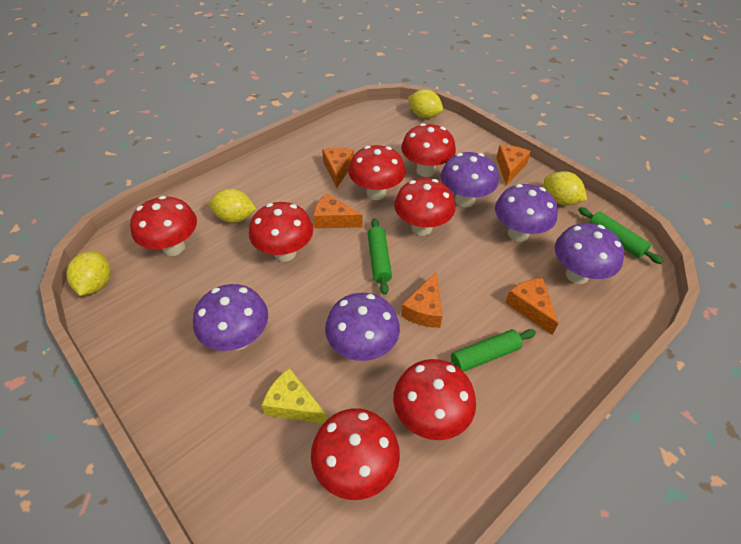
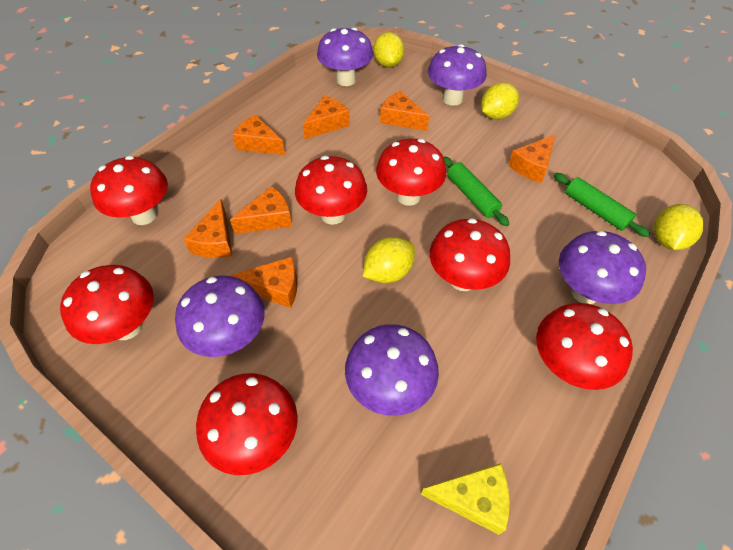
green rolling pin: 3 -> 2
orange cheese: 5 -> 7

